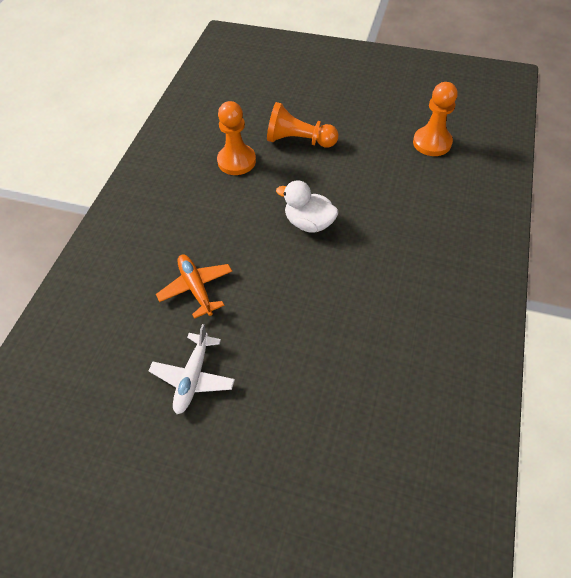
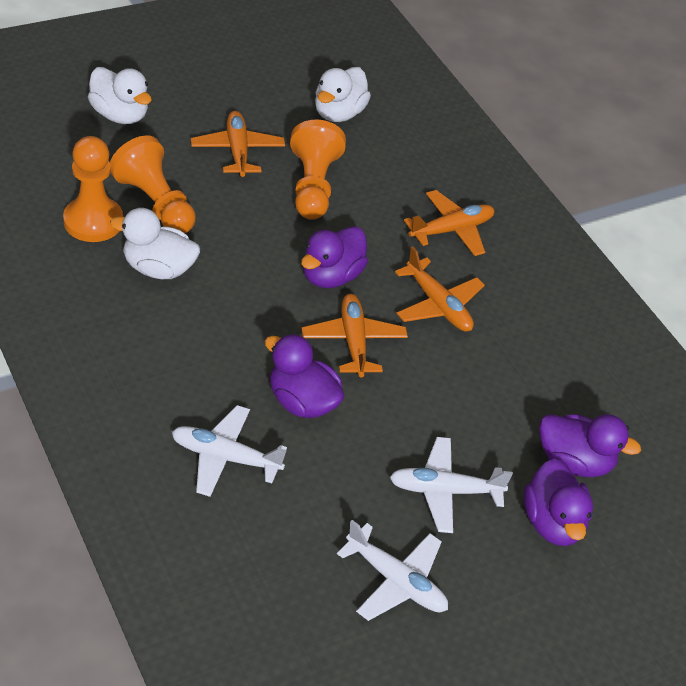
orange plane: 1 -> 4
purple duck: 0 -> 4
white duck: 1 -> 3
white plane: 1 -> 3

